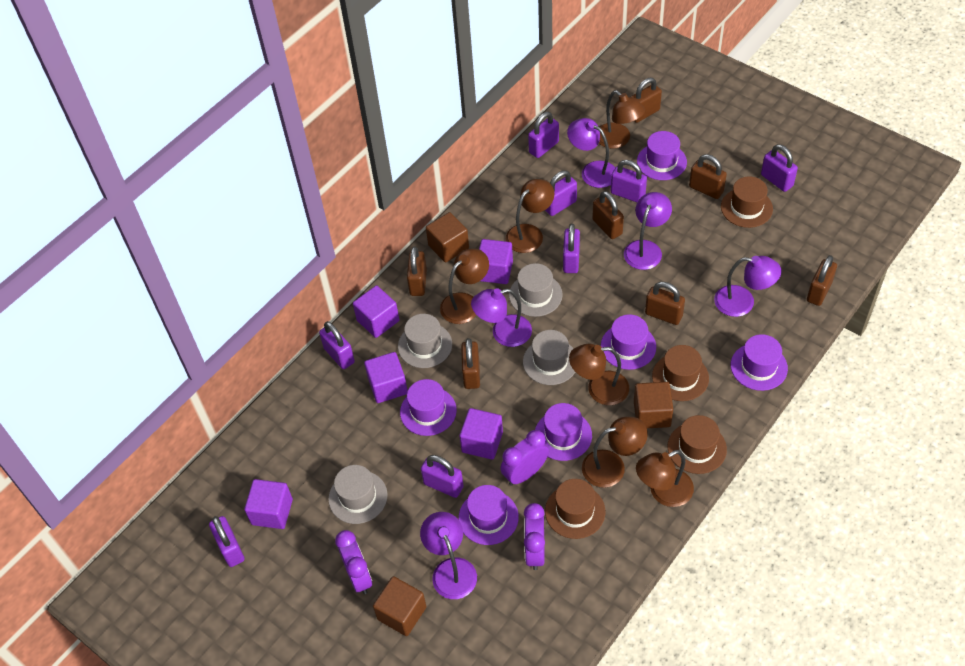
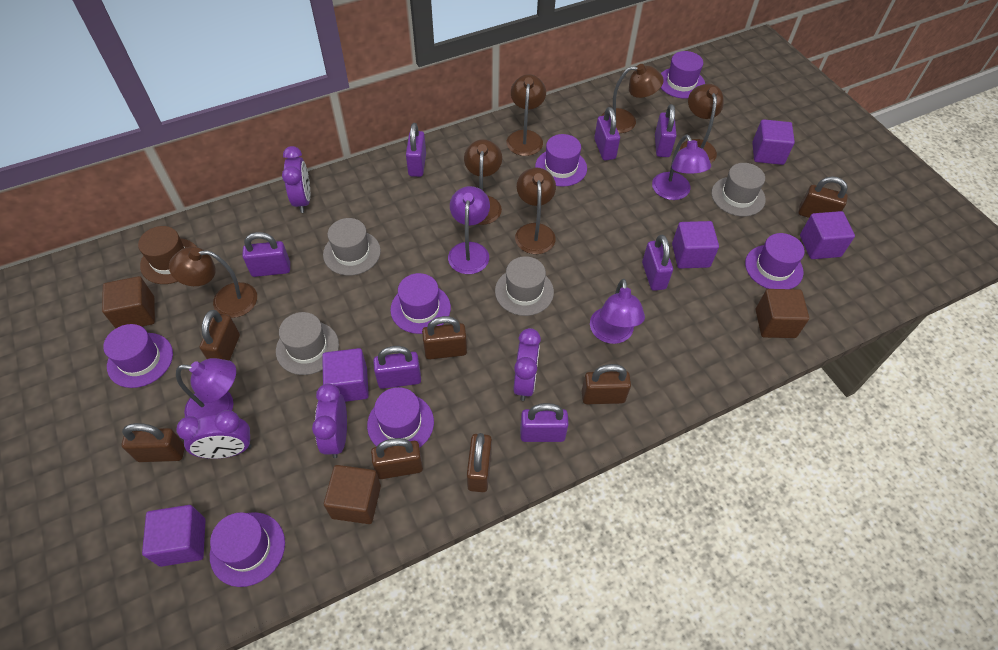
brown hat: 4 -> 1
purple clock: 3 -> 4
purple hat: 6 -> 7
purple lamp: 5 -> 4
purple padlock: 8 -> 7

